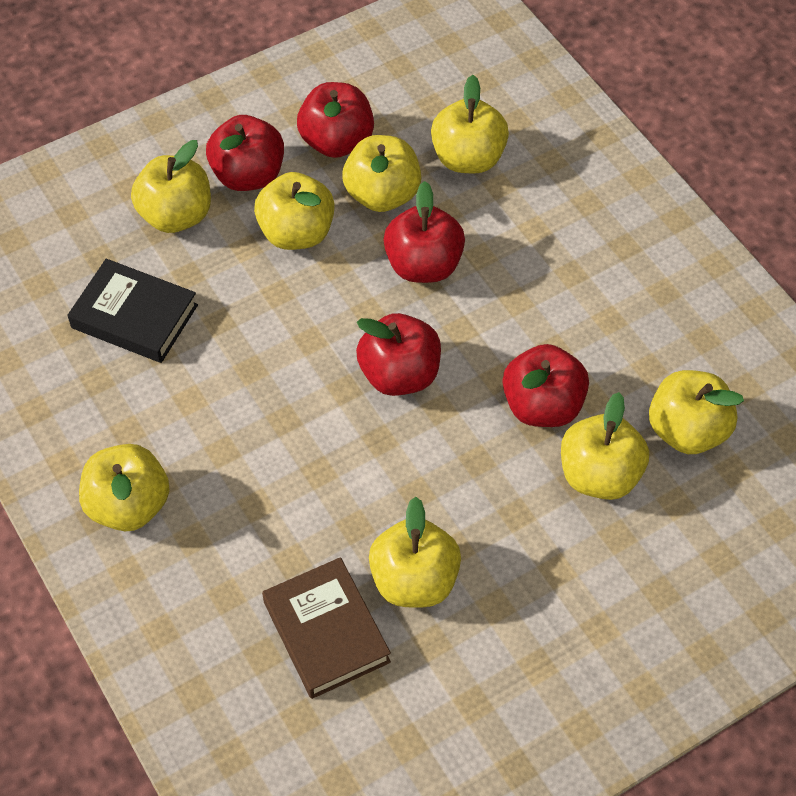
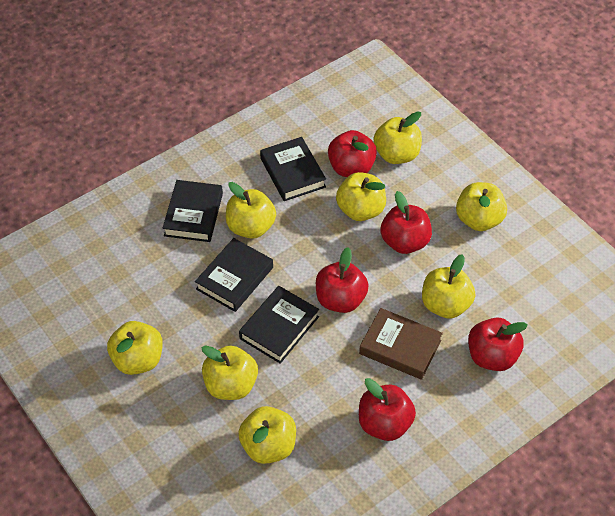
black book: 1 -> 4

